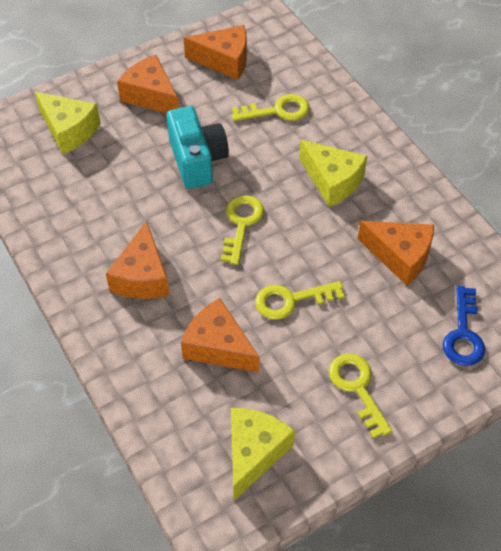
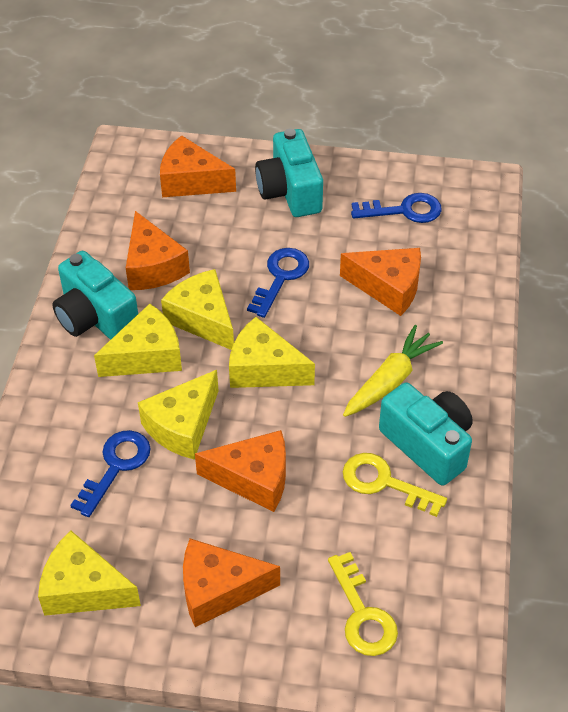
blue key: 1 -> 3
turquoise camera: 1 -> 3
yellow carrot: 0 -> 1
yellow cheese: 3 -> 5
yellow key: 4 -> 2

